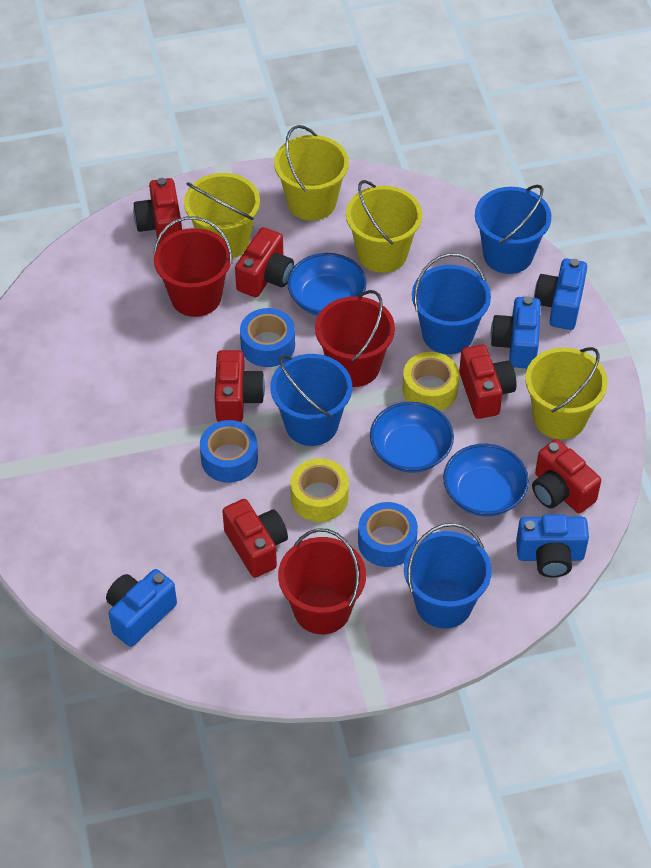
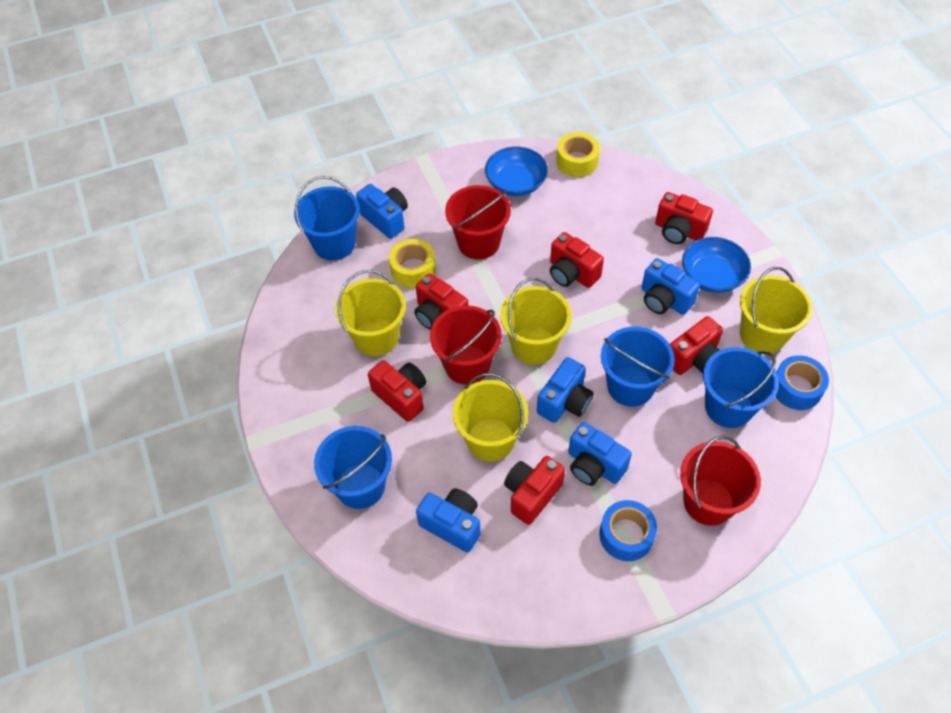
blue bowl: 3 -> 2
blue camera: 4 -> 5
blue tape: 3 -> 2

